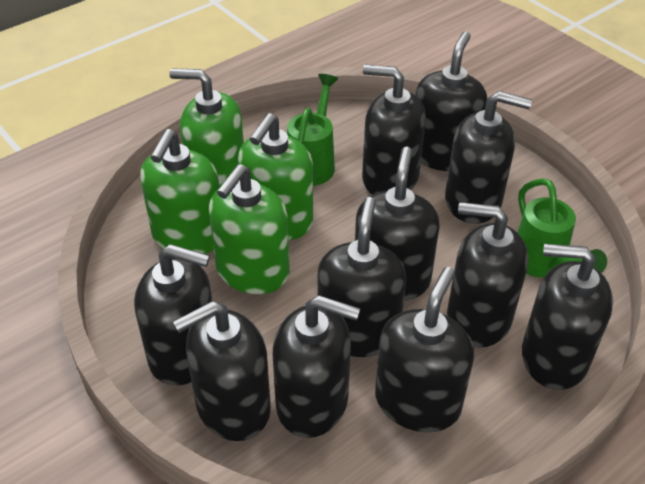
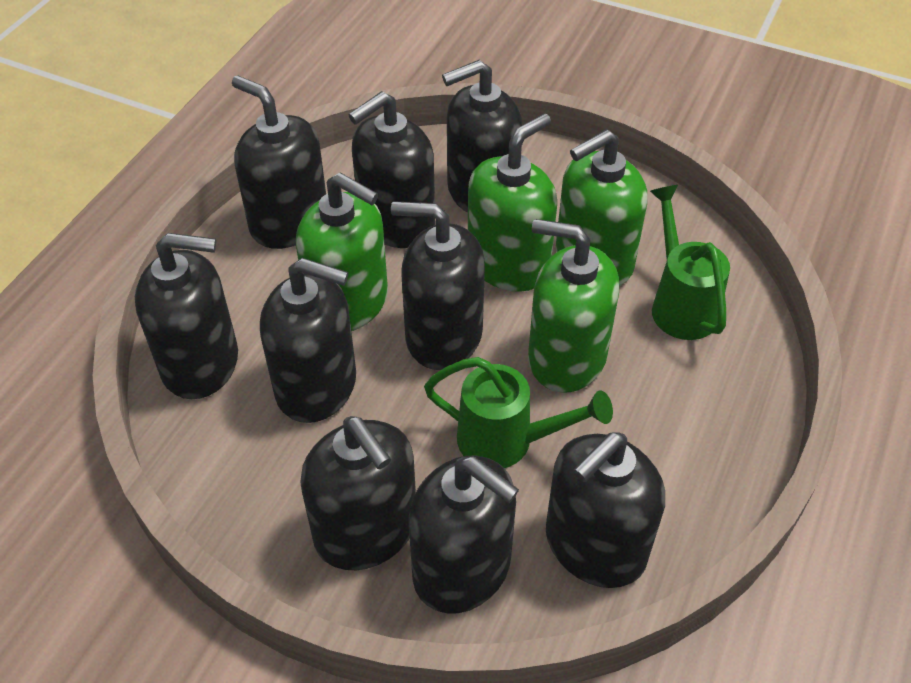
black soap dispenser: 11 -> 9

